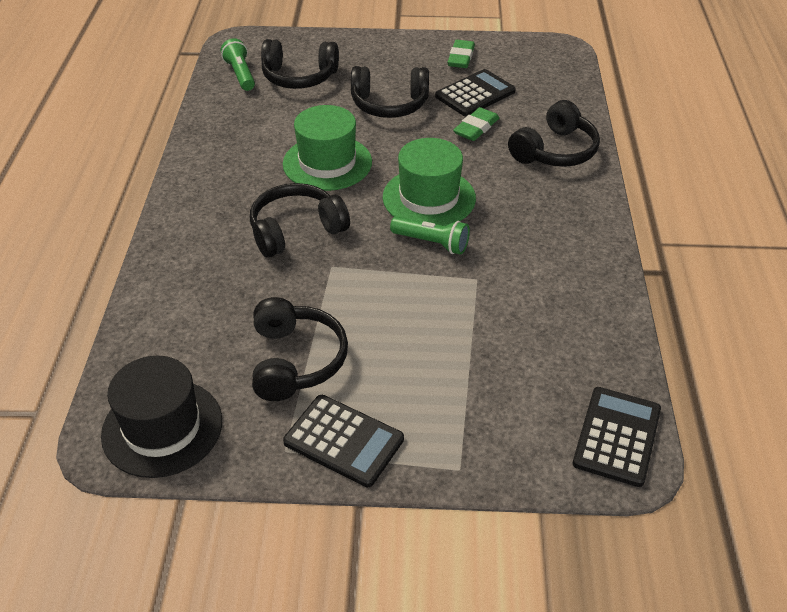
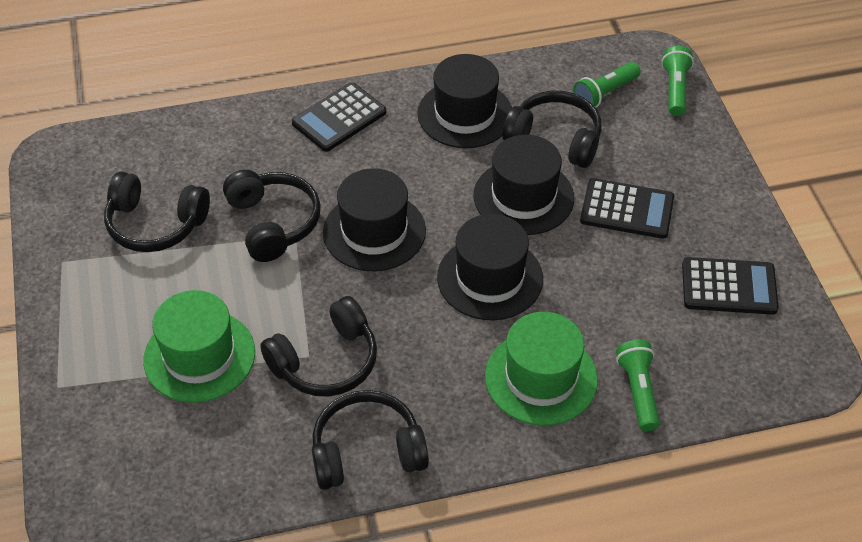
black hat: 1 -> 4
green eraser: 2 -> 0
green flashlight: 2 -> 3

